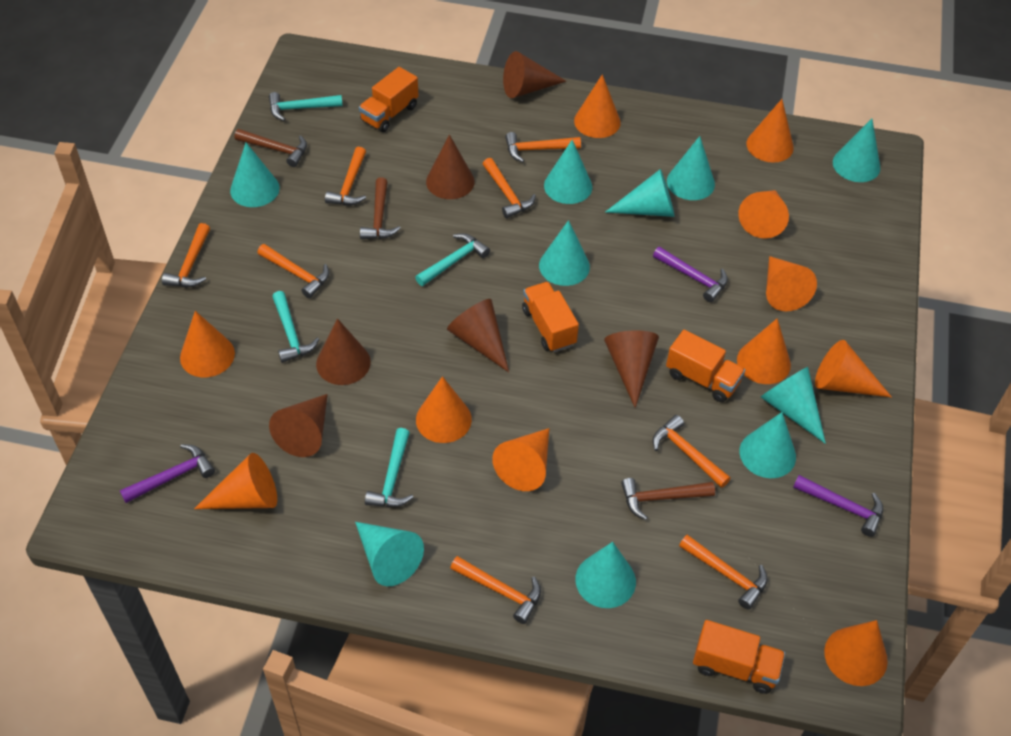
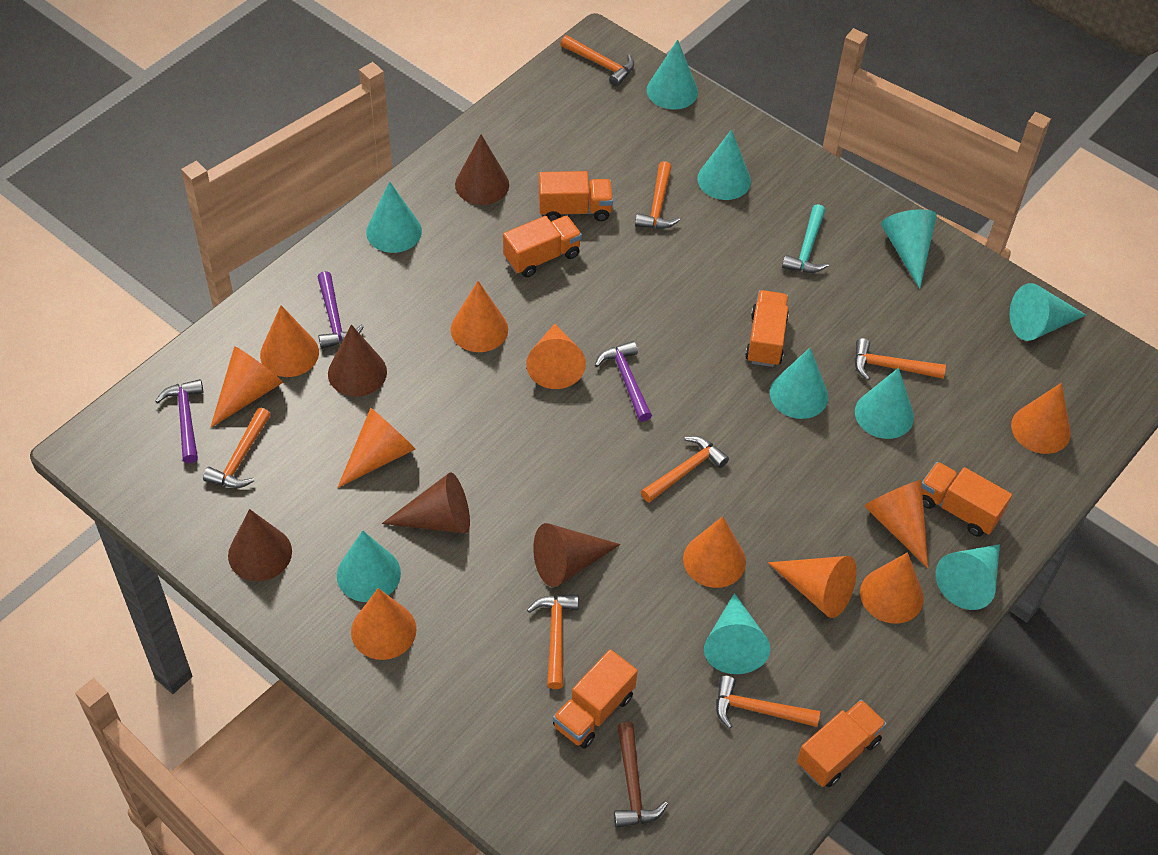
brown cone: 6 -> 5
brown hammer: 3 -> 1
orange hammer: 8 -> 7
orange truck: 4 -> 6
turquoise hammer: 4 -> 1

